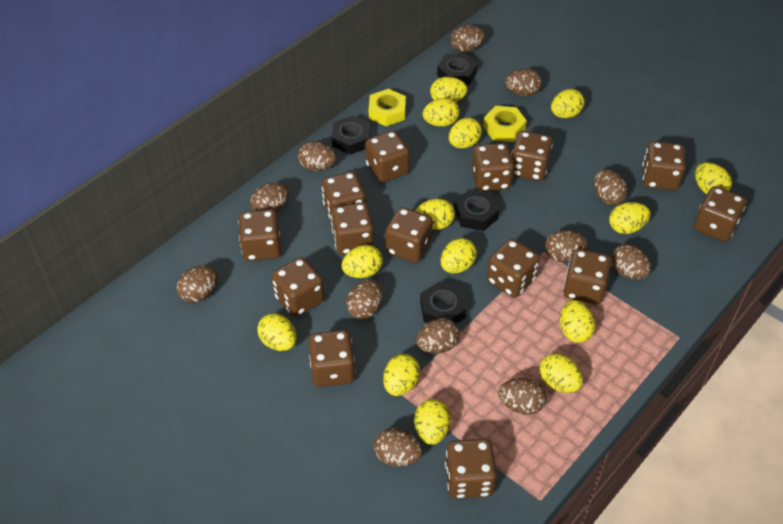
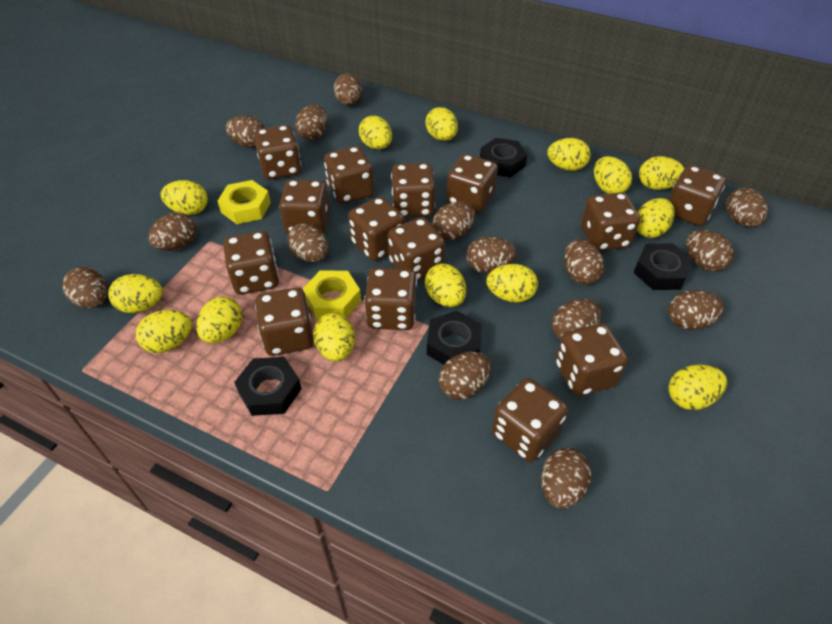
brown egg: 12 -> 15

